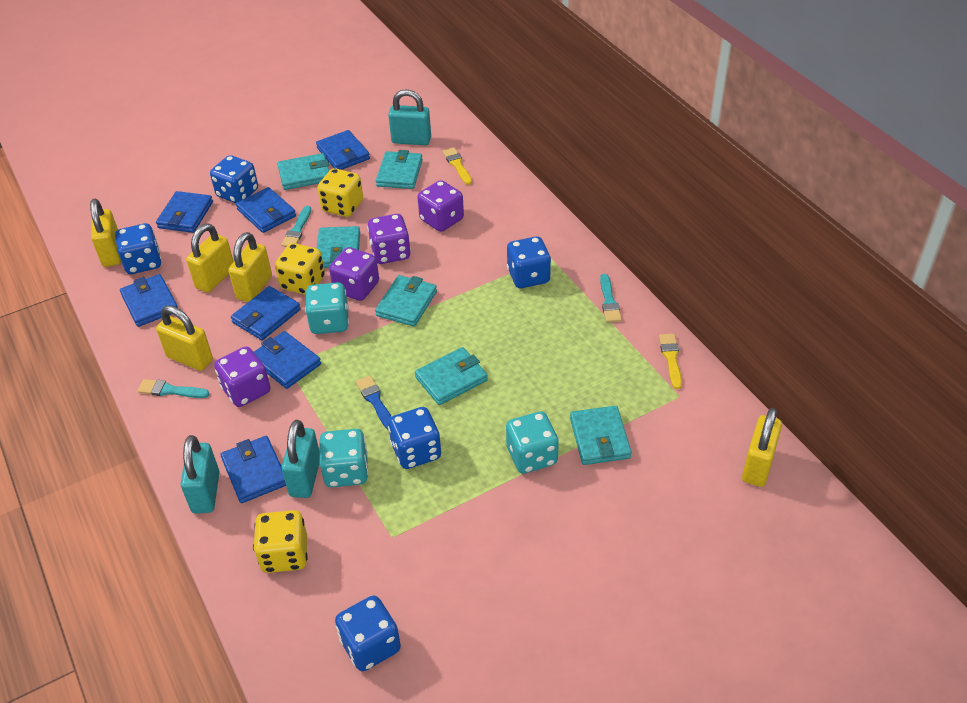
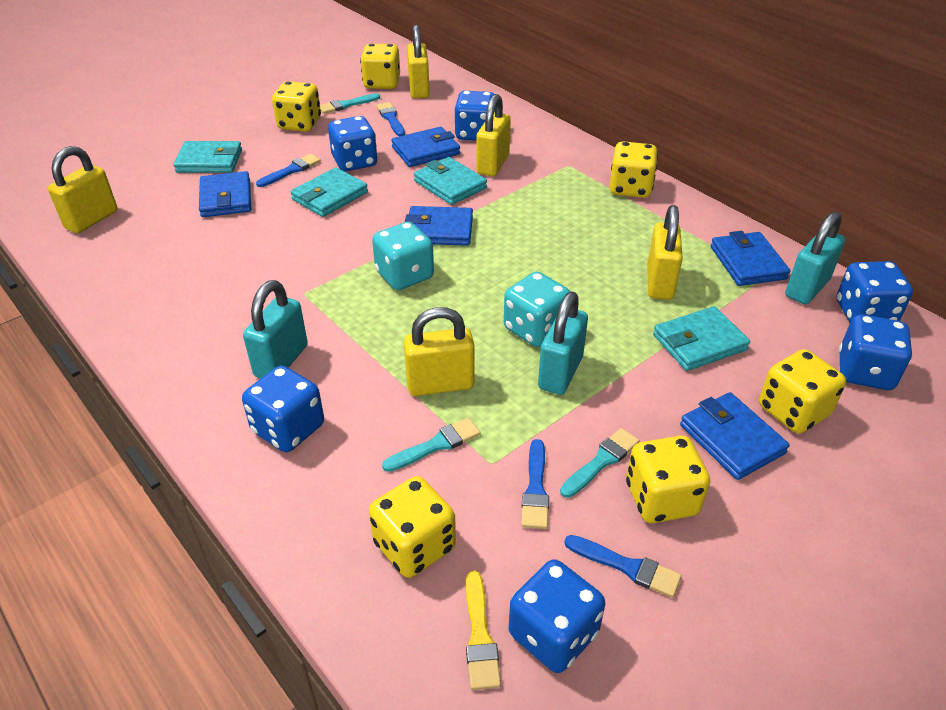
blue brush: 1 -> 4
blue dice: 5 -> 6
blue wallet: 7 -> 5
purple dice: 4 -> 0
turquoise dice: 3 -> 2
turquoise wallet: 6 -> 4
yellow brush: 2 -> 1
yellow dice: 3 -> 6

